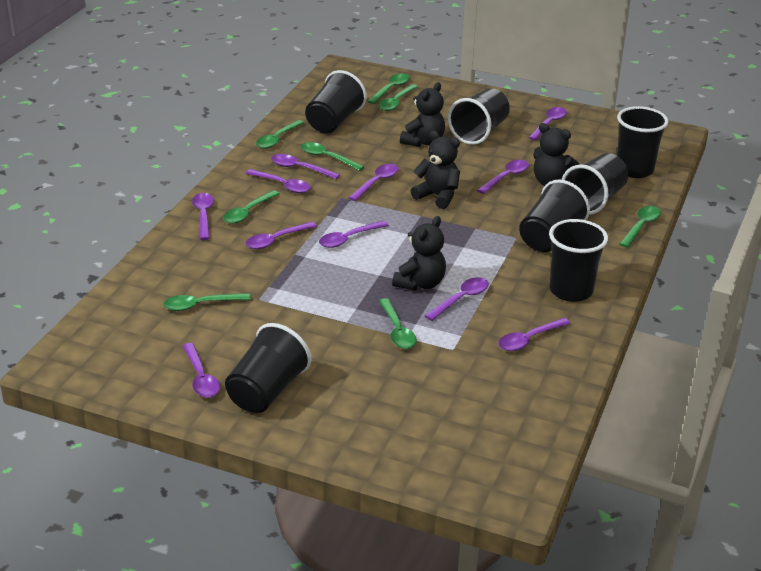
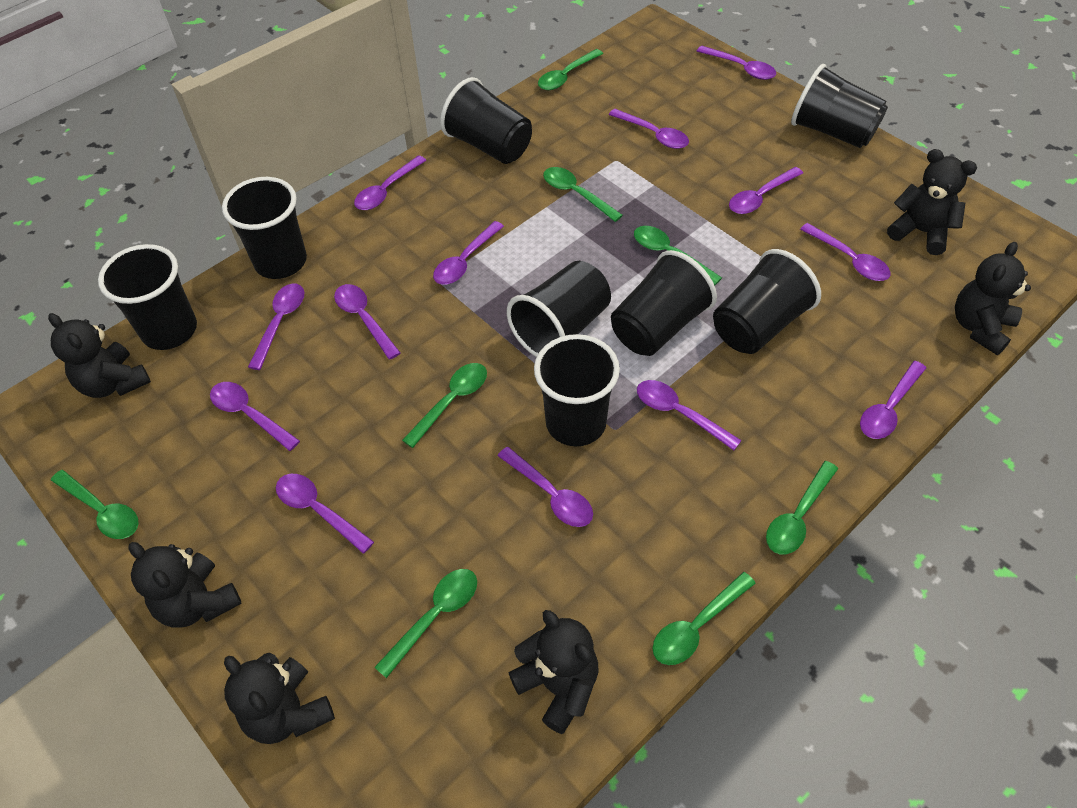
black cup: 7 -> 8
black teddy bear: 4 -> 6
purple spoon: 11 -> 13

